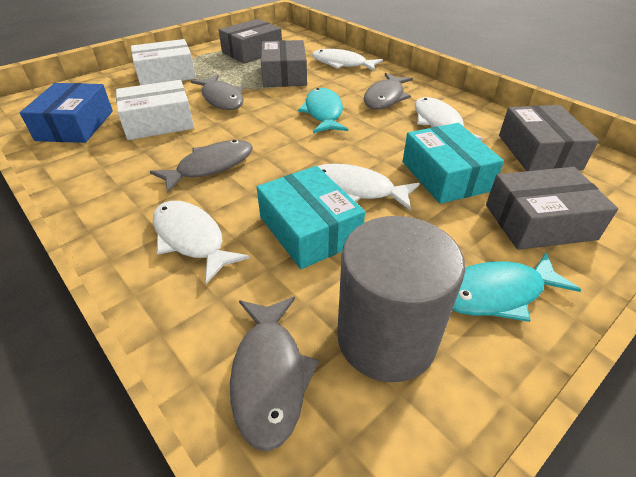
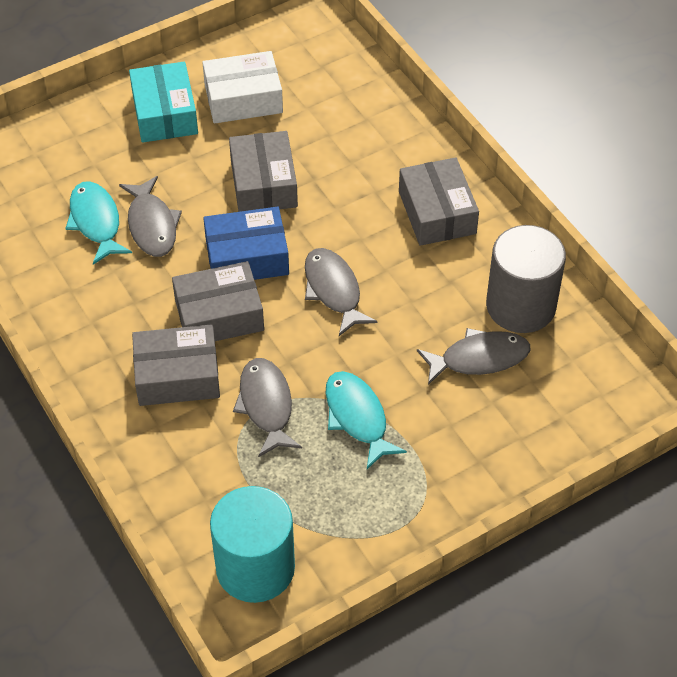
turquoise box: 2 -> 1
turquoise cylinder: 0 -> 1
white box: 2 -> 1
white fish: 4 -> 0

